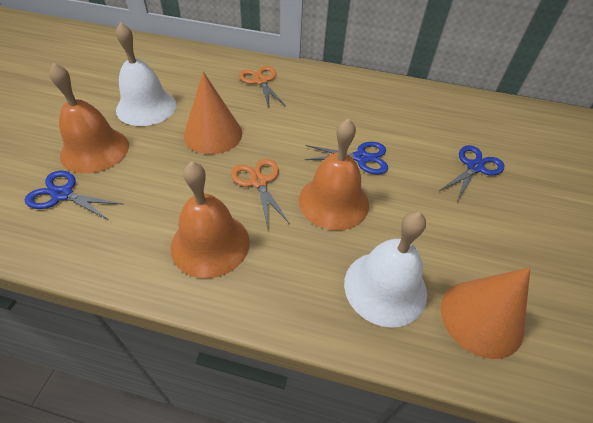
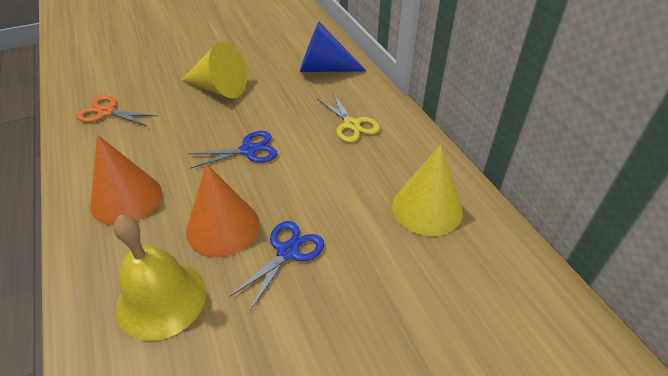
blue cone: 0 -> 1
blue scissors: 3 -> 2
orange bell: 3 -> 0
orange scissors: 2 -> 1
white bell: 2 -> 0
yellow bell: 0 -> 1
yellow cone: 0 -> 2
yellow scissors: 0 -> 1

